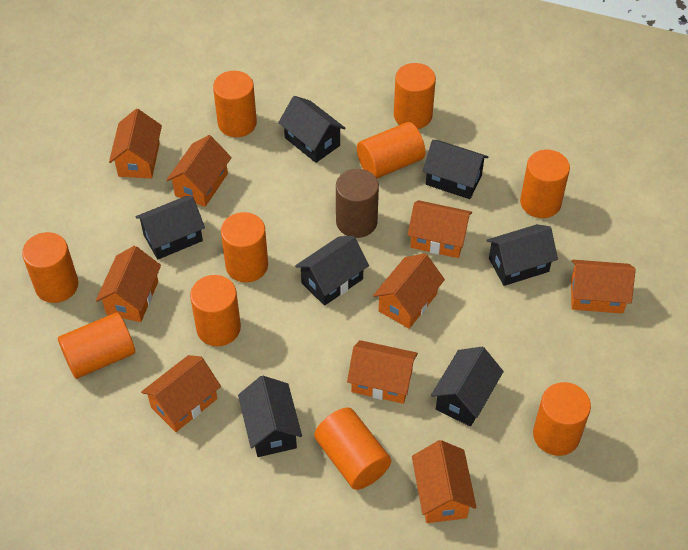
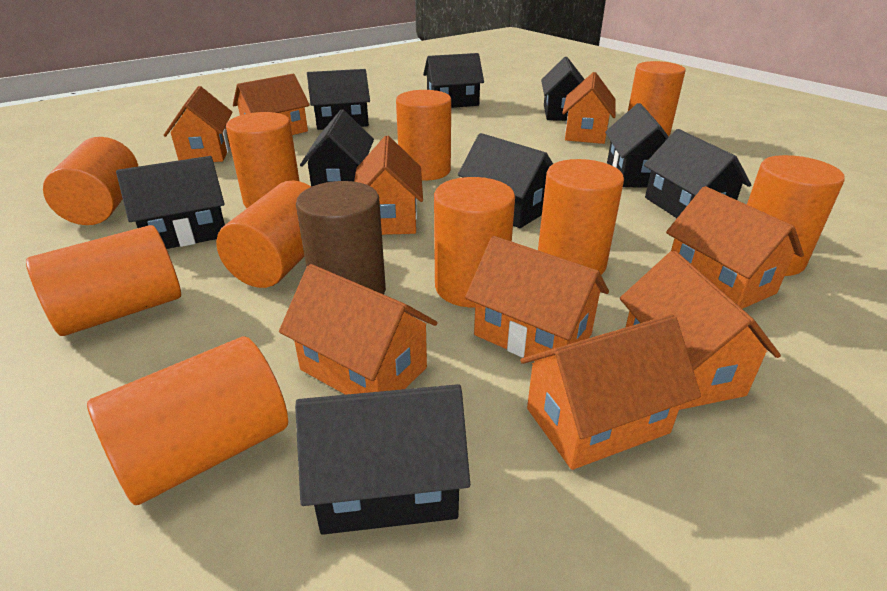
black house: 7 -> 9

